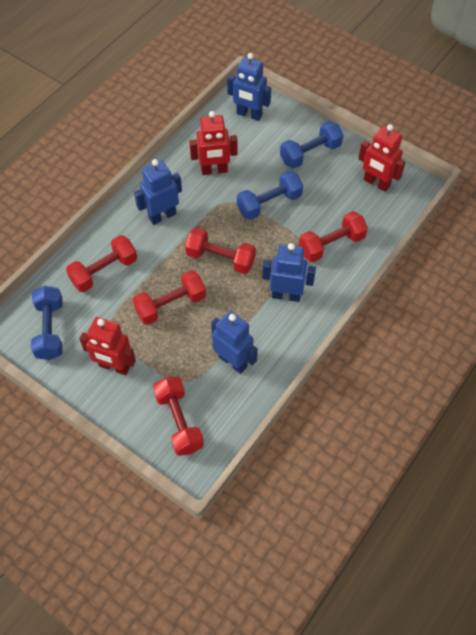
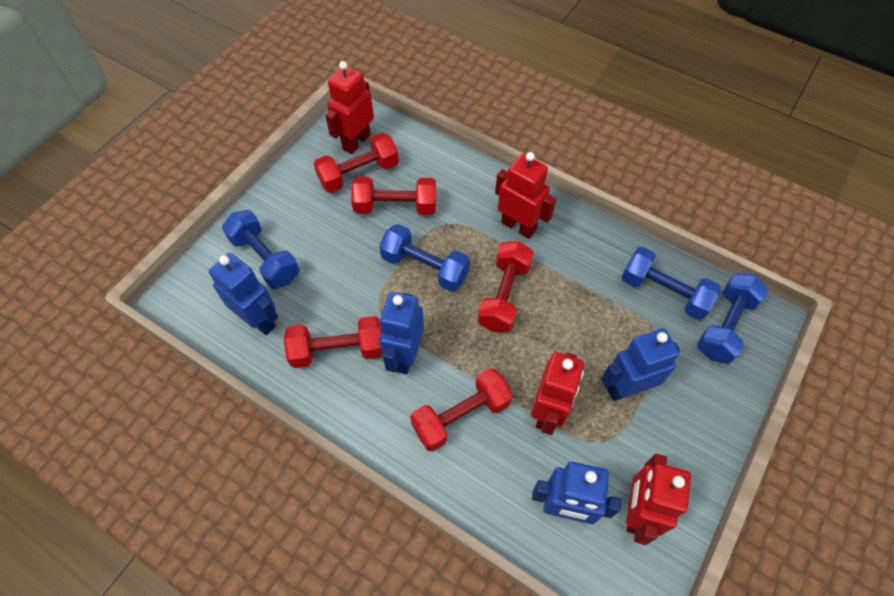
blue dumbbell: 3 -> 4
red robot: 3 -> 4

